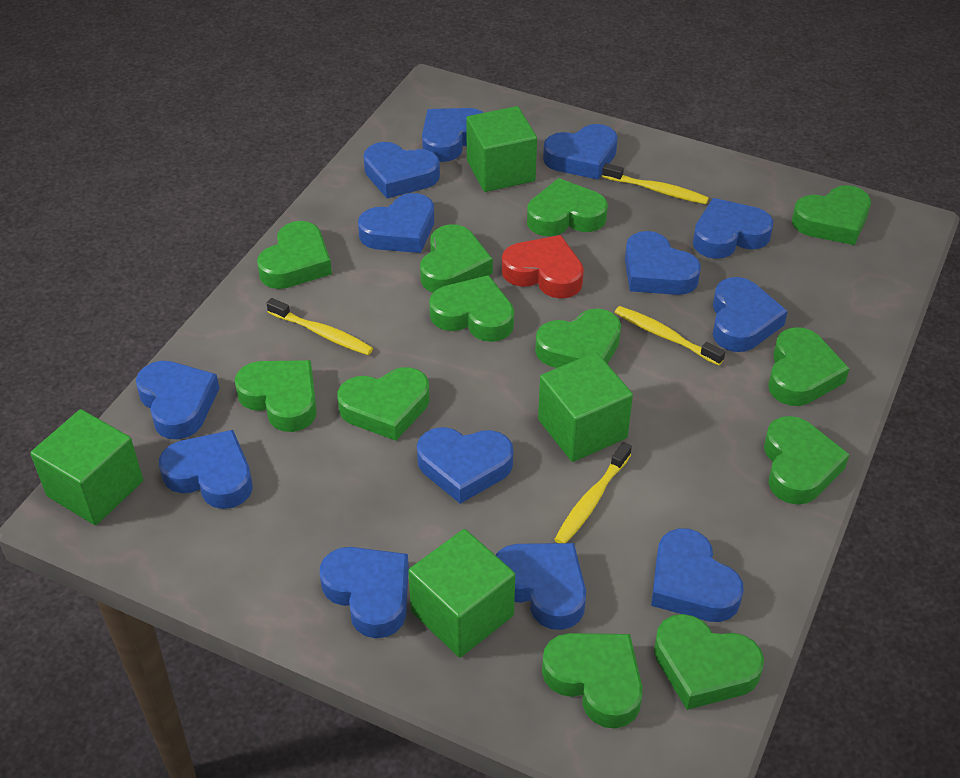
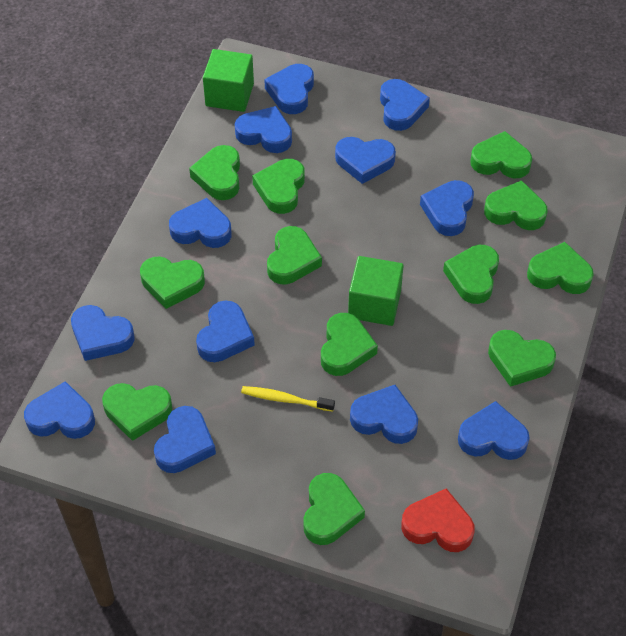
blue heart: 13 -> 12
green cube: 4 -> 2
yellow toothbrush: 4 -> 1

